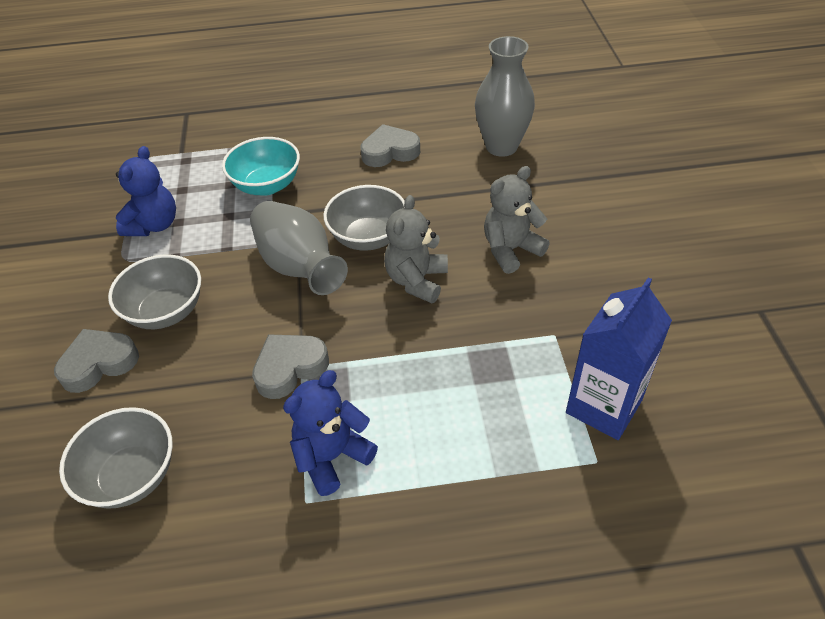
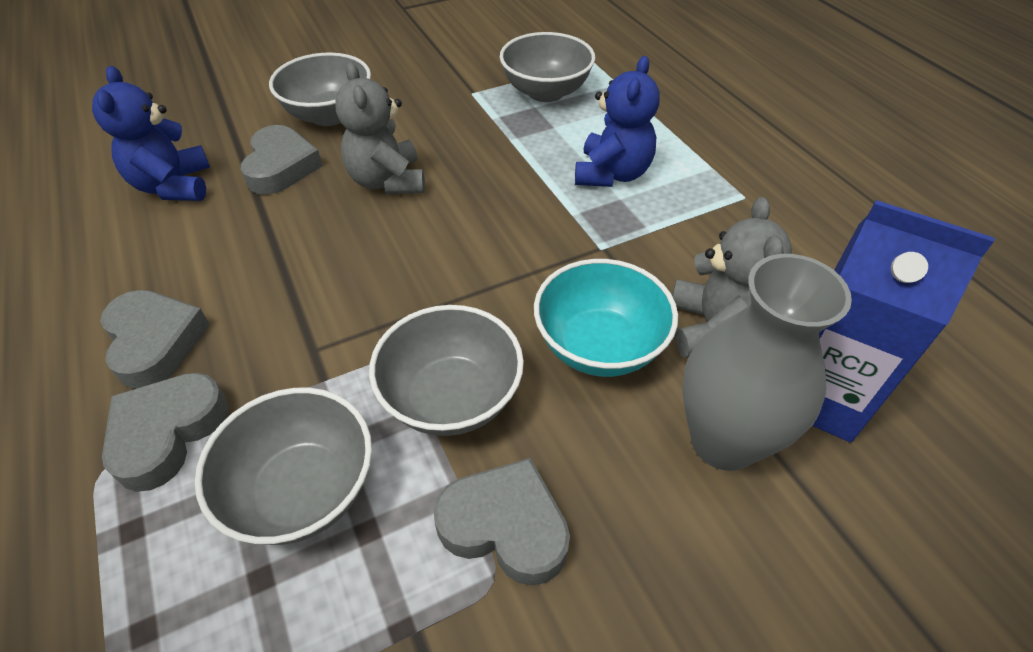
grey bowl: 3 -> 4
grey heart: 3 -> 4
grey vase: 2 -> 1

